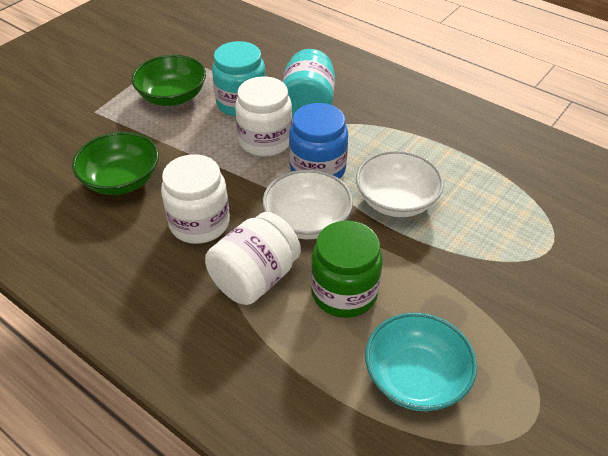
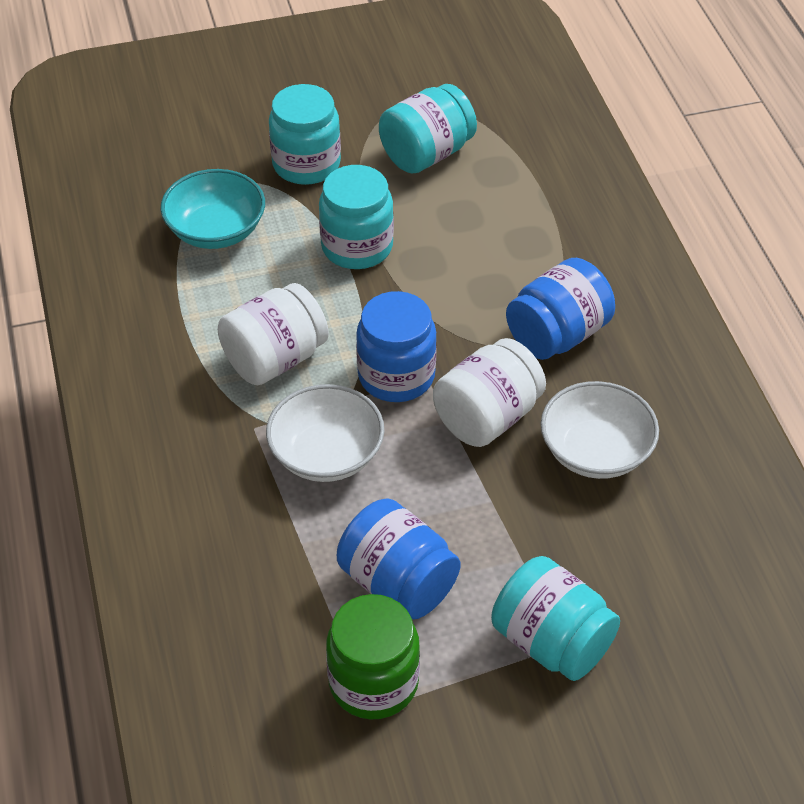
blue jar: 1 -> 3
green bowl: 2 -> 0
turquoise jar: 2 -> 4
white jar: 3 -> 2

